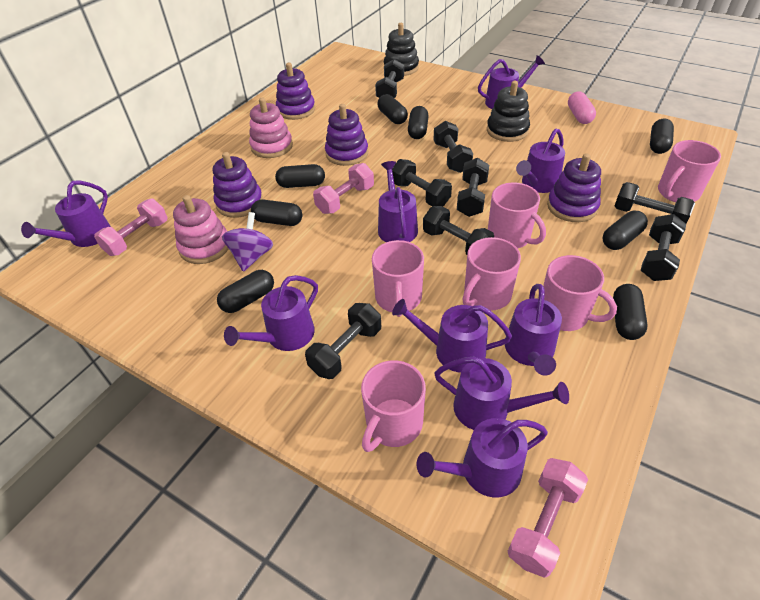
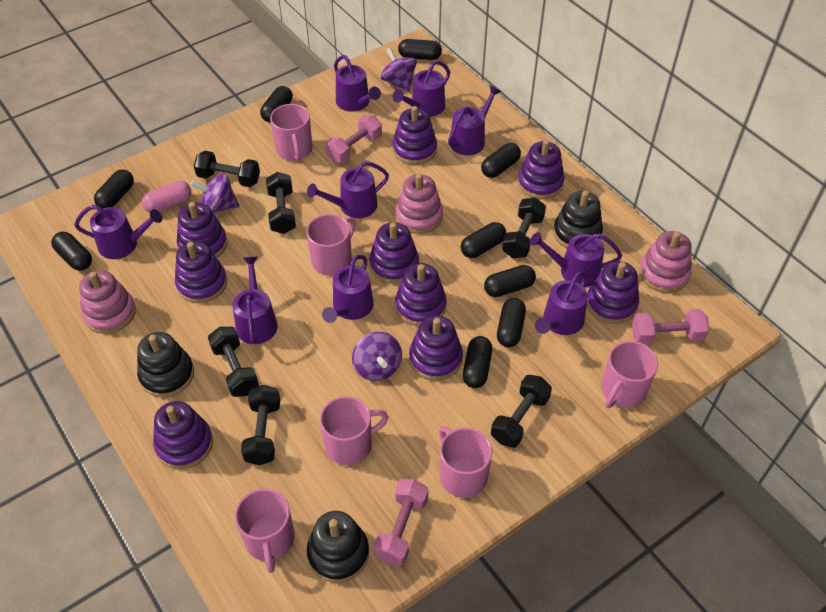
black capsule: 8 -> 9
black dumbbell: 8 -> 6
black stacking toy: 2 -> 3
pink stacking toy: 2 -> 3
purple spinning top: 1 -> 3
purple stacking toy: 4 -> 9

